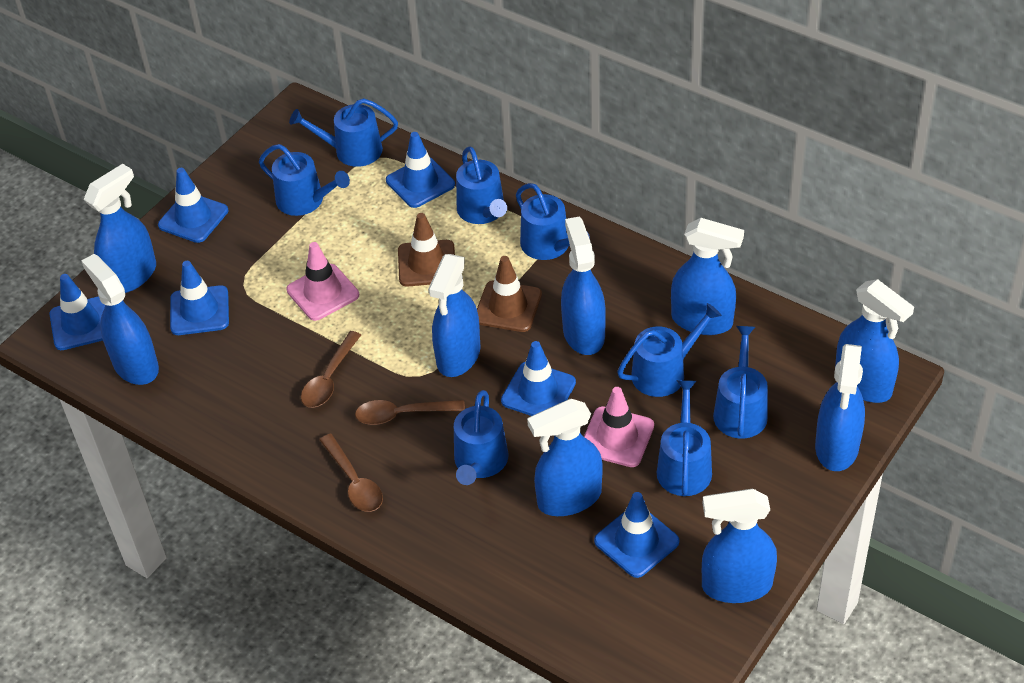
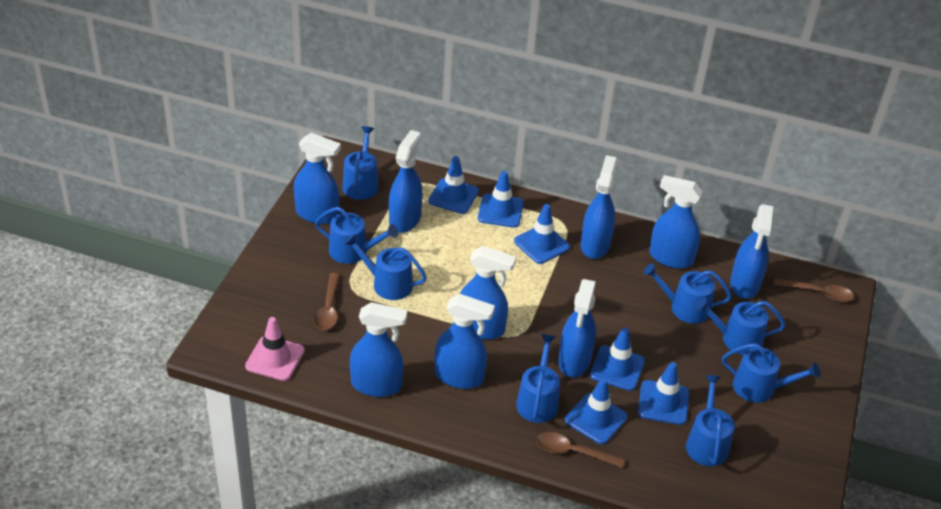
brown traffic cone: 2 -> 0
pink traffic cone: 2 -> 1

